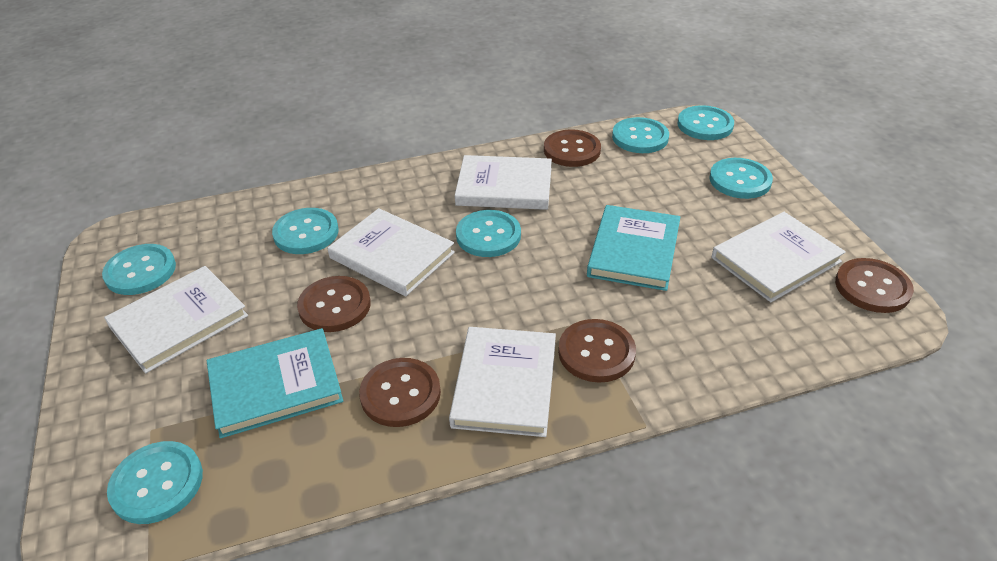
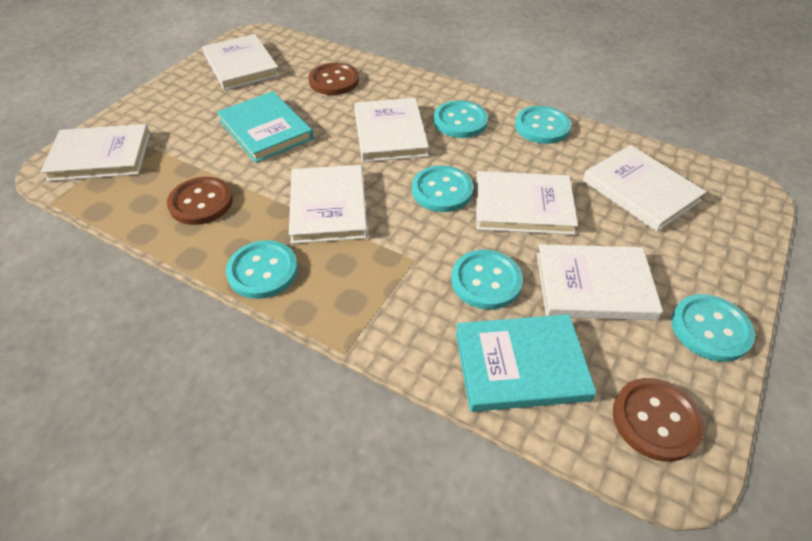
brown button: 5 -> 3
turquoise button: 7 -> 6
white book: 5 -> 7

